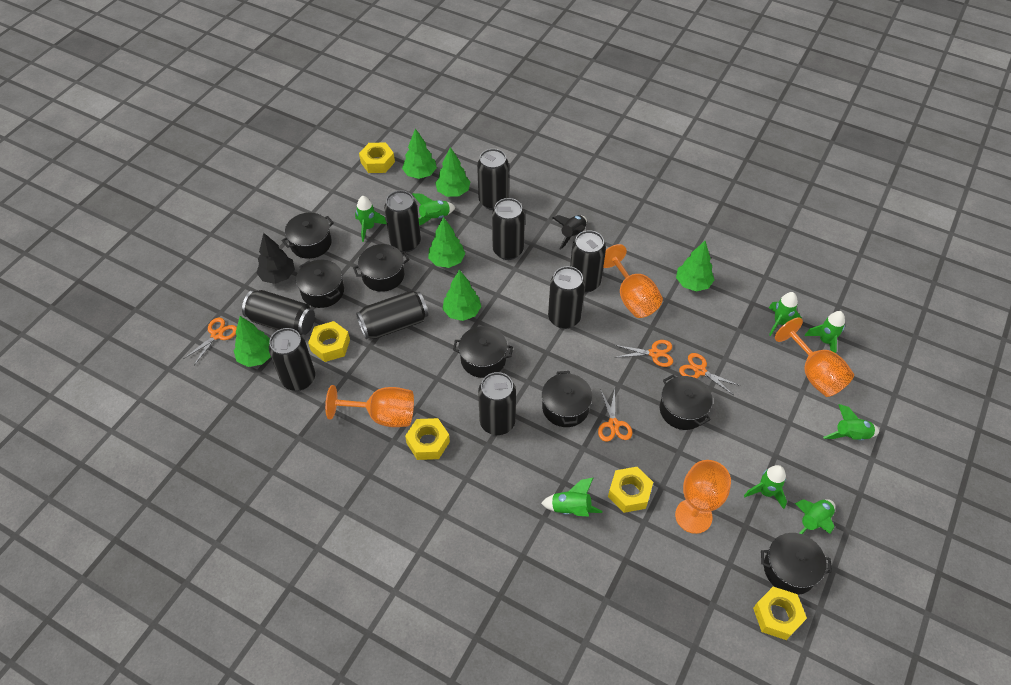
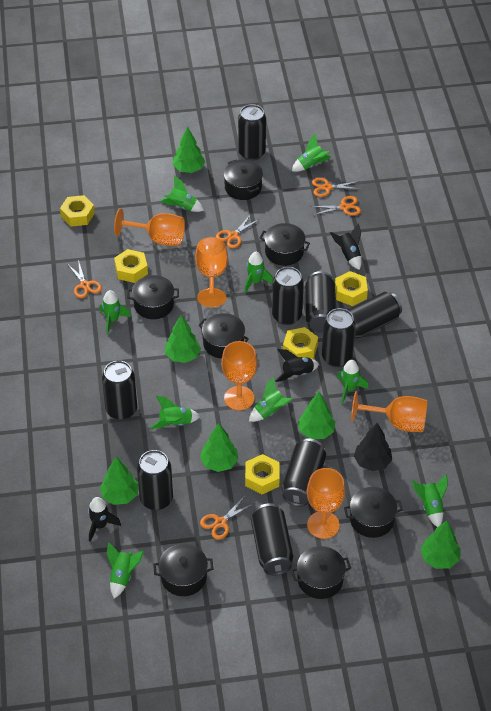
black rocket: 1 -> 3
green rocket: 8 -> 9
orange goblet: 4 -> 5
orange scissors: 4 -> 5

